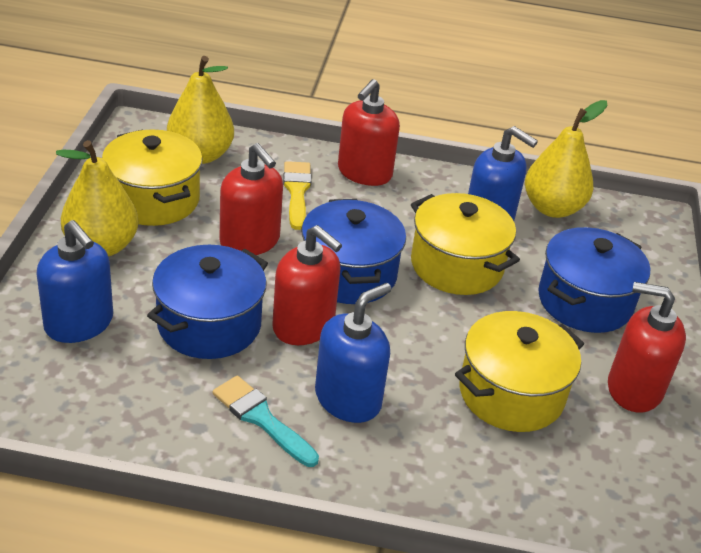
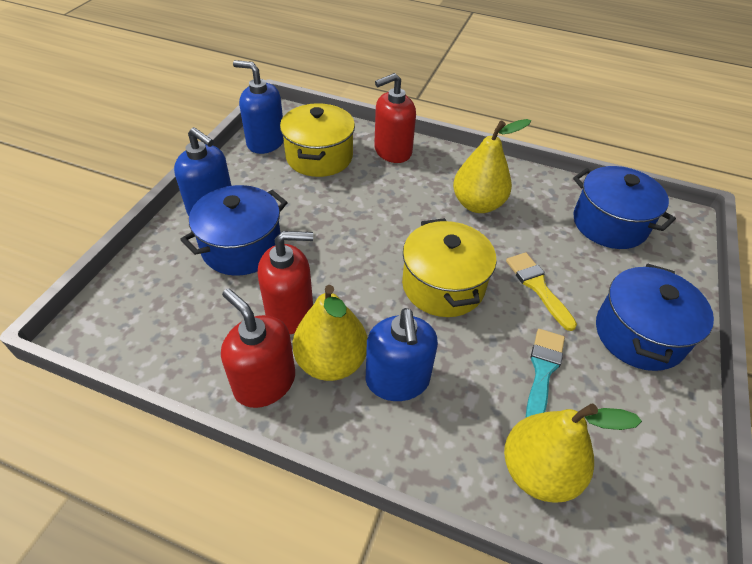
red soap dispenser: 4 -> 3
yellow pot: 3 -> 2

